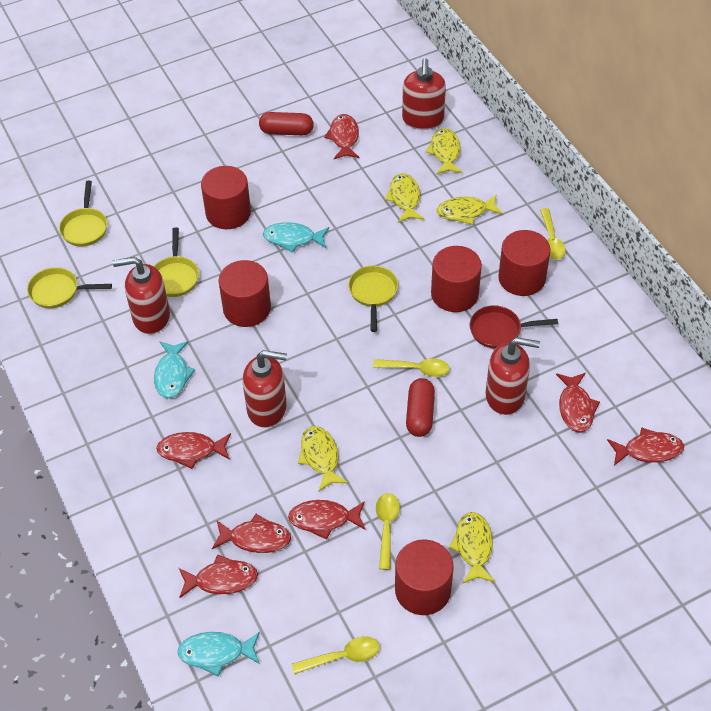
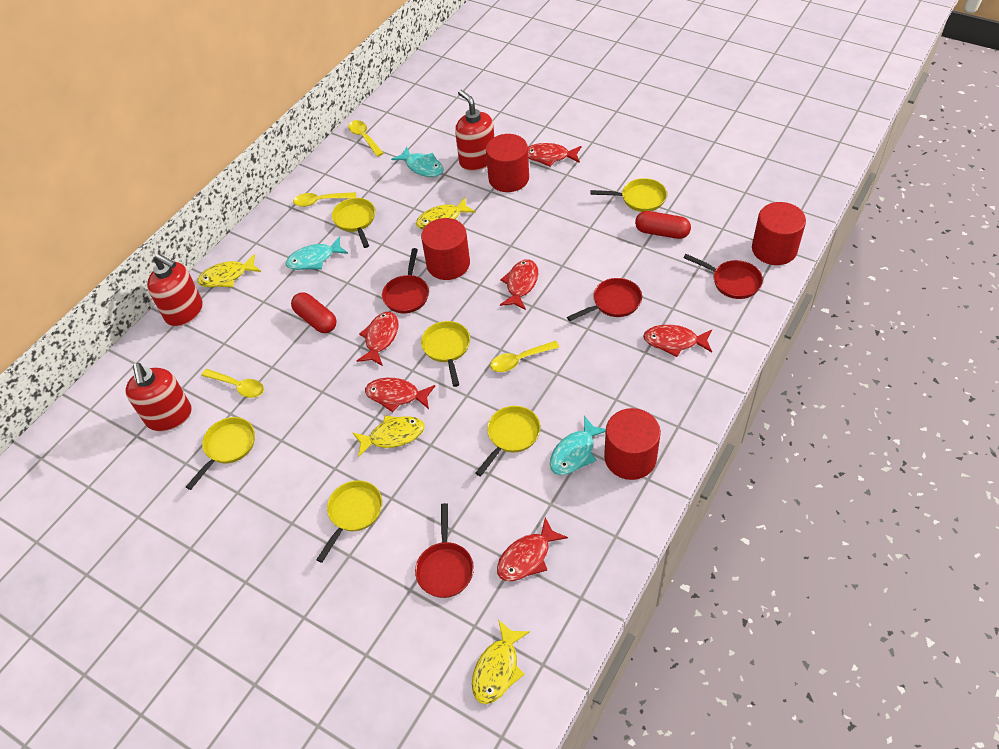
red cylinder: 5 -> 4
red fish: 7 -> 6
red pan: 1 -> 4
red soap dispenser: 4 -> 3
yellow fish: 5 -> 4
yellow pan: 4 -> 6

